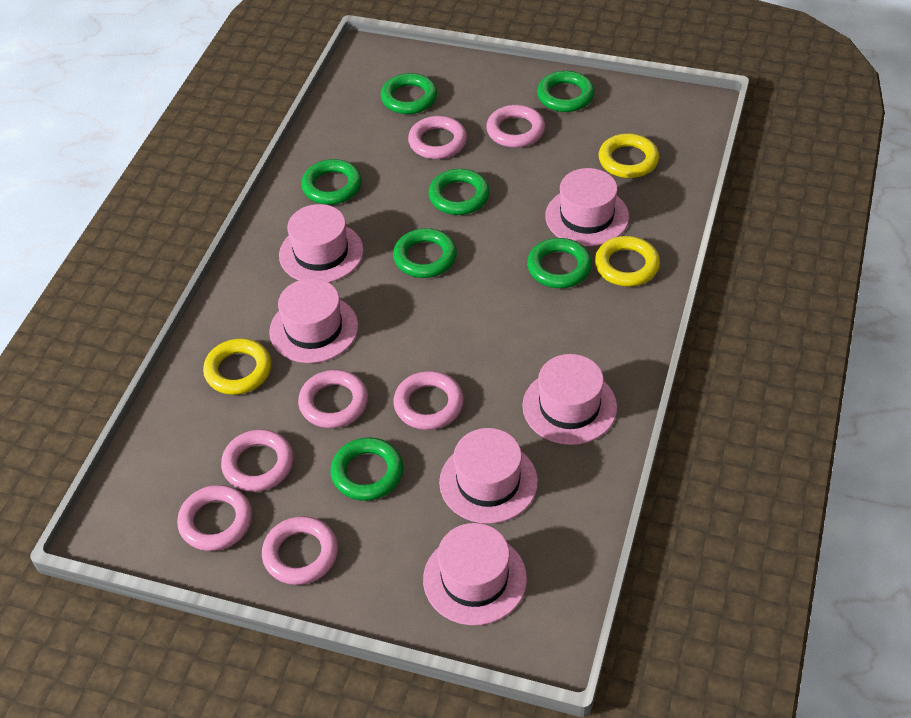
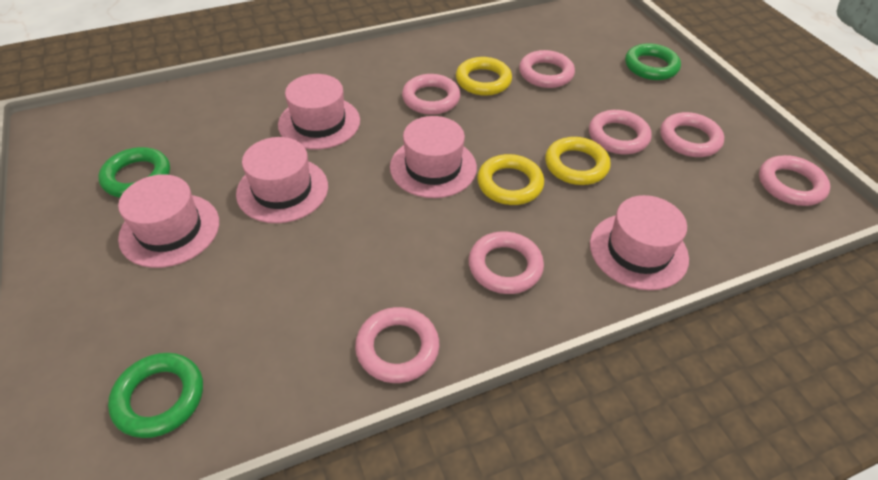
green ring: 7 -> 3
pink hat: 6 -> 5

